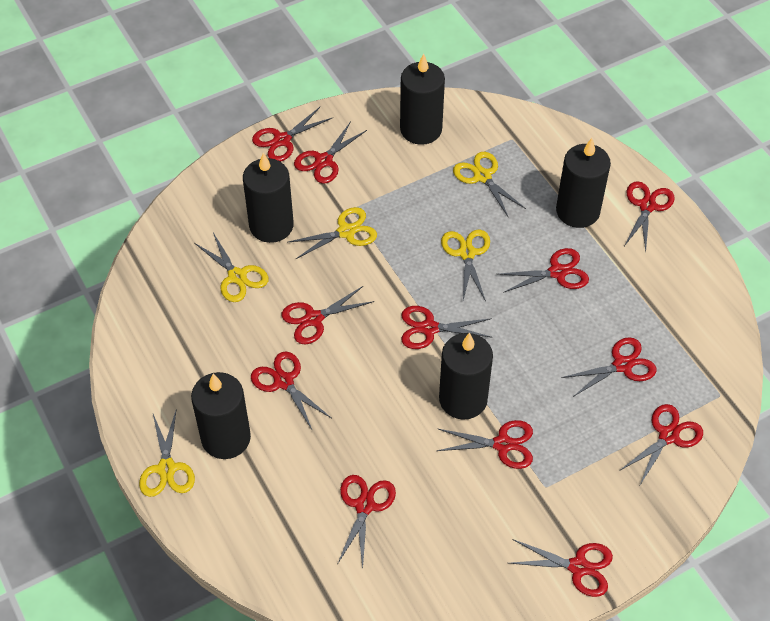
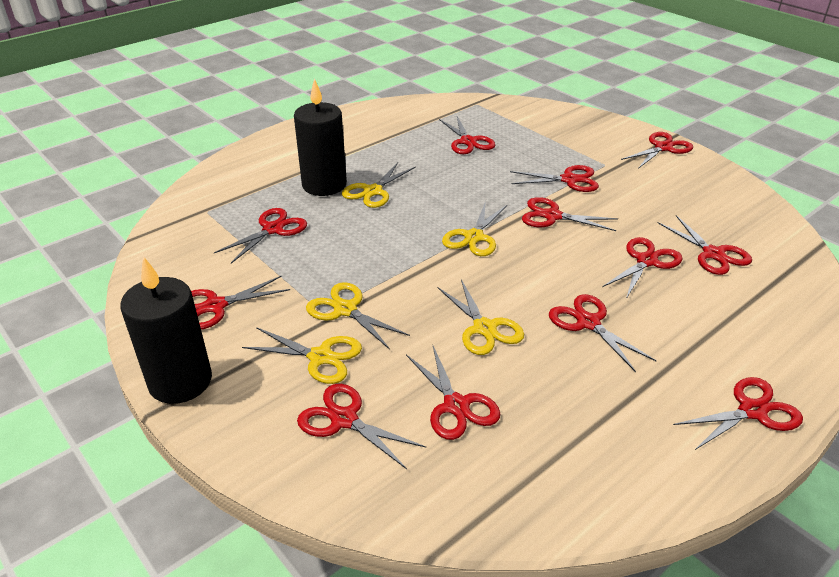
black candle: 5 -> 2

